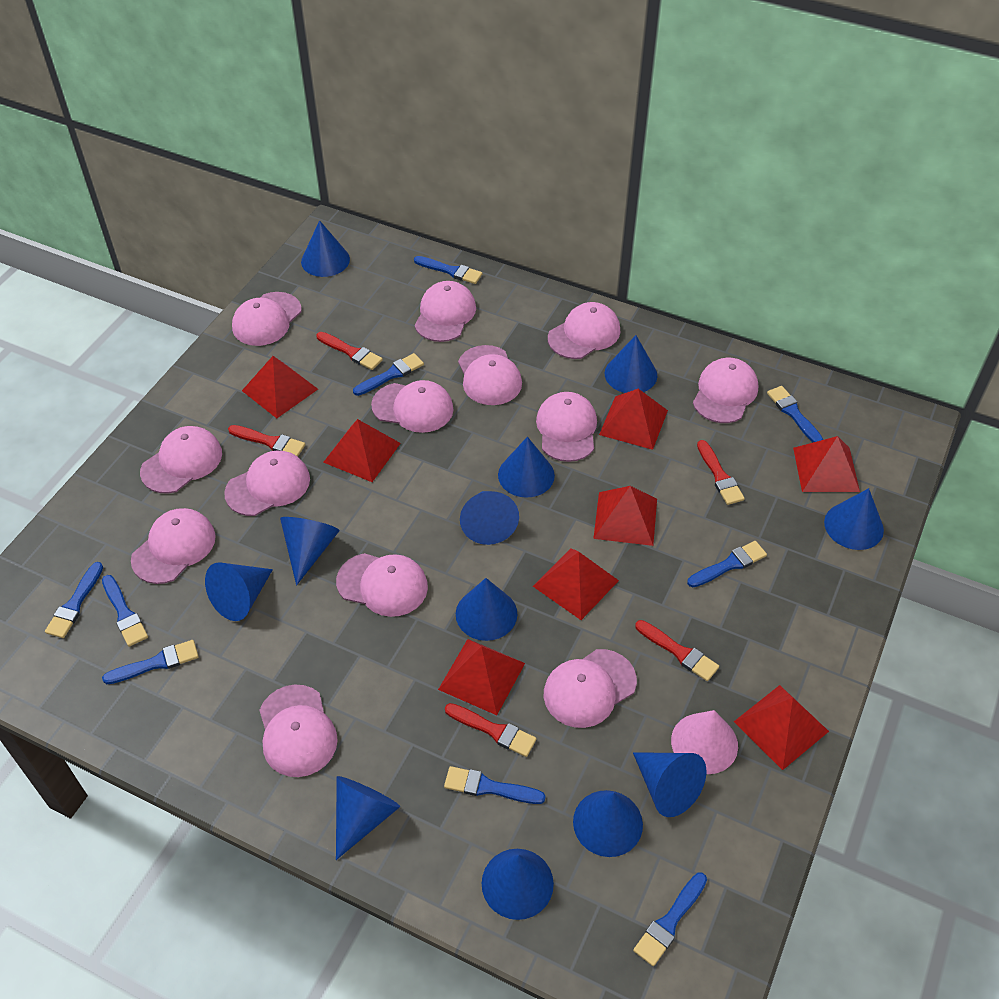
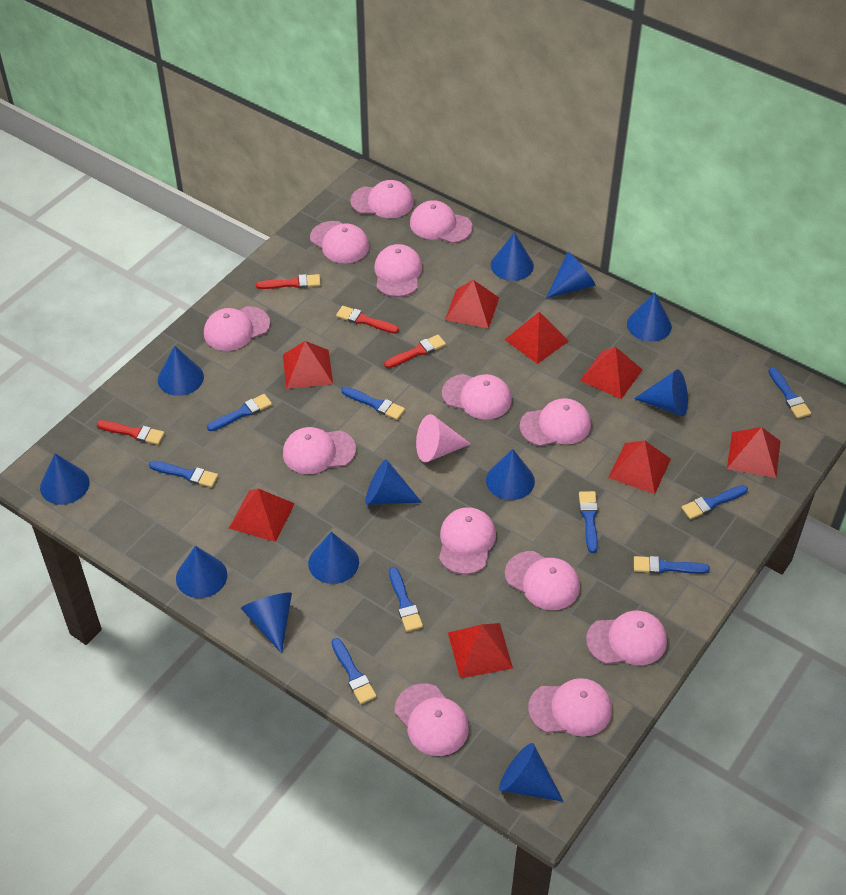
red brush: 5 -> 4

